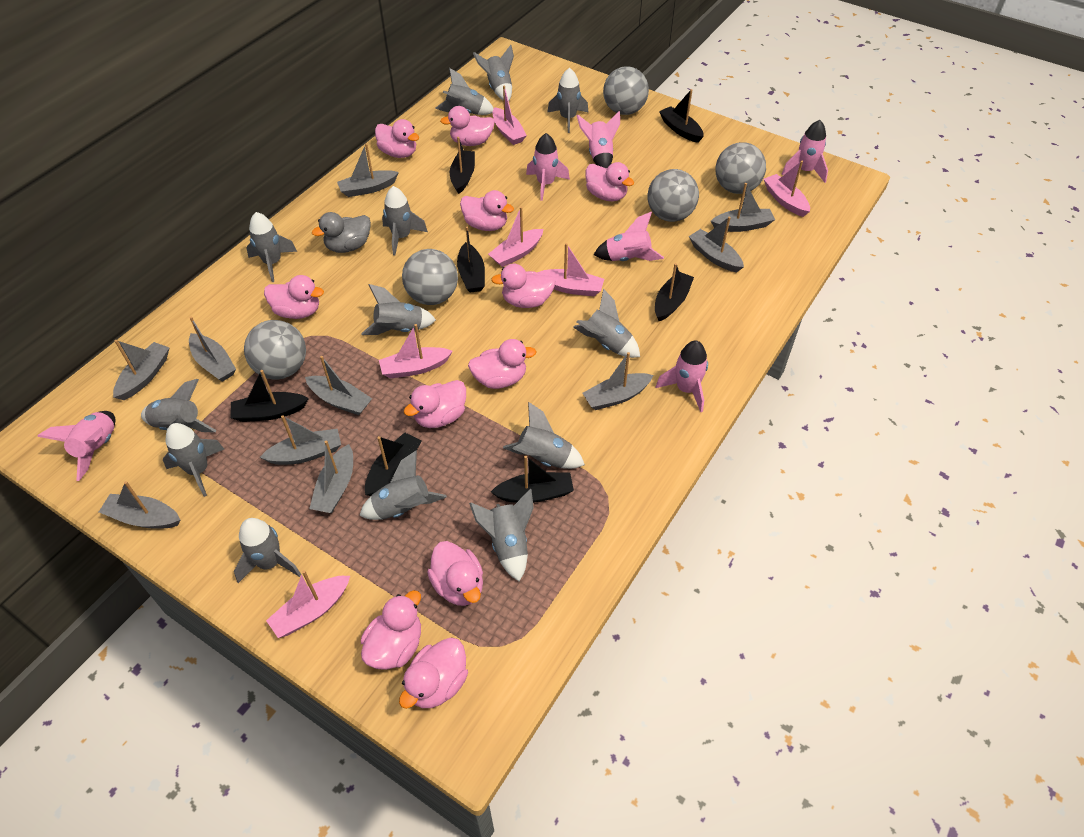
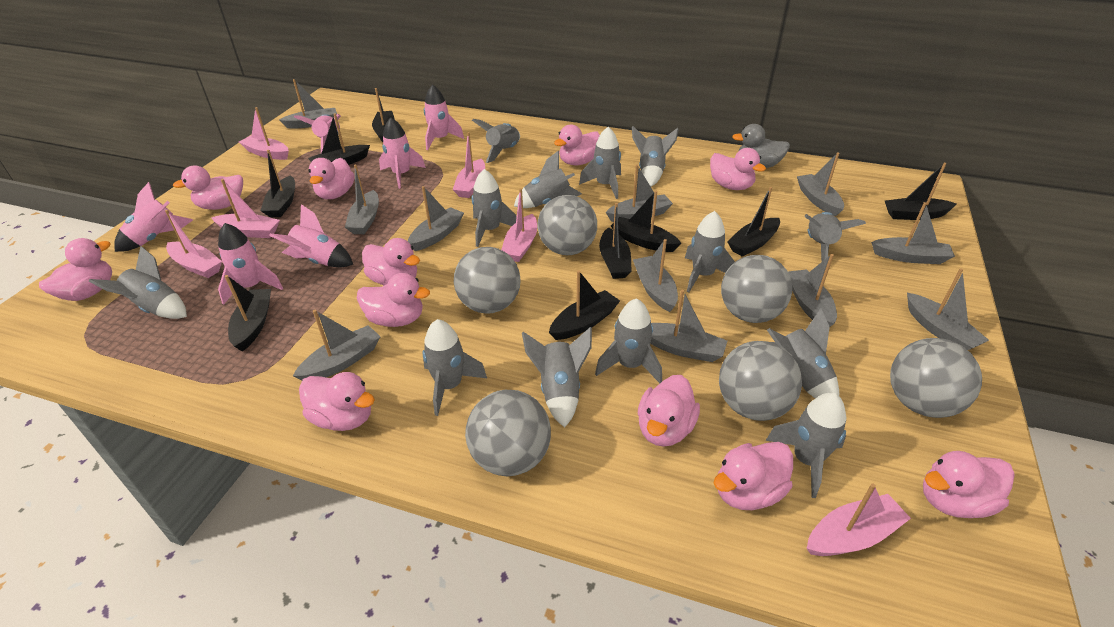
black boat: 7 -> 9
grey ball: 5 -> 6
grey boat: 10 -> 11

